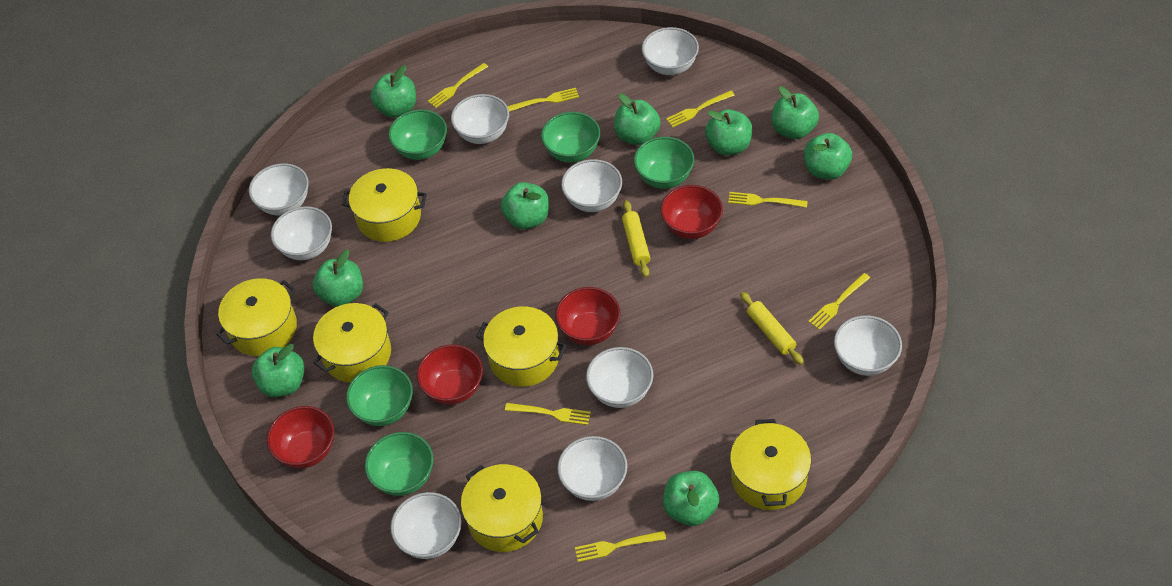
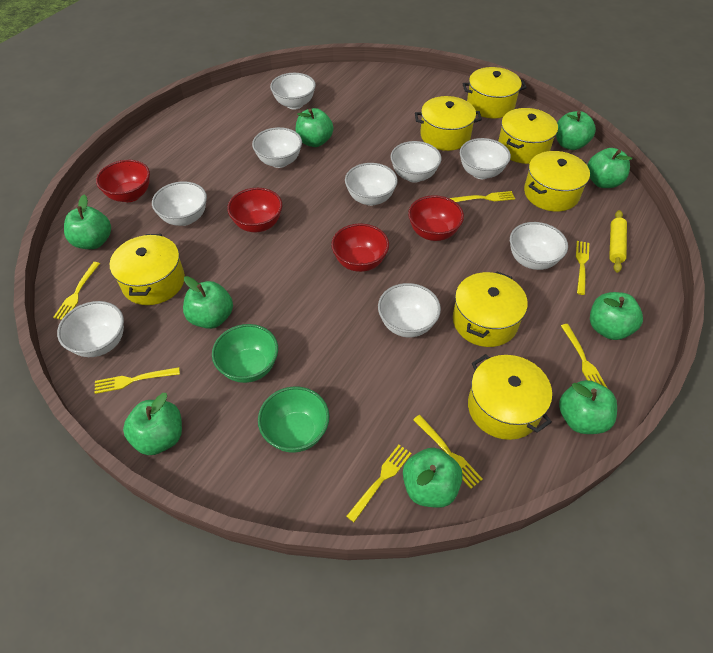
green bowl: 5 -> 2
yellow pot: 6 -> 7
yellow rolling pin: 2 -> 1

